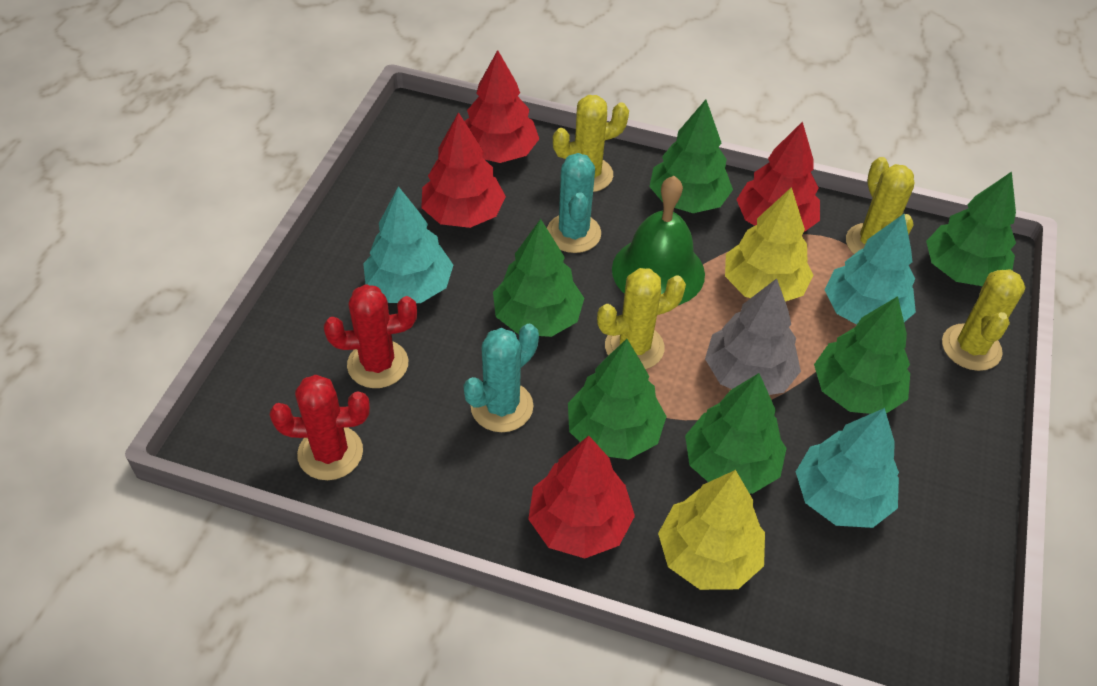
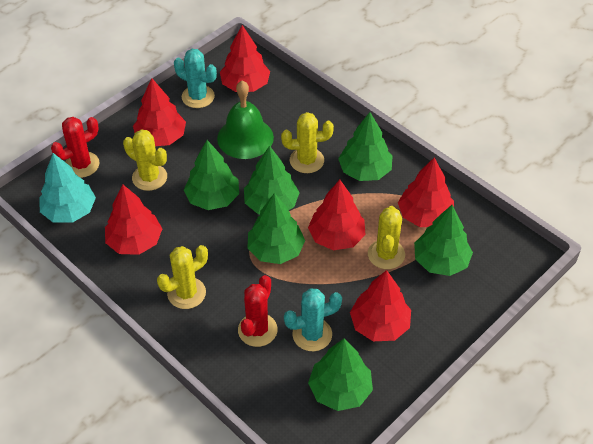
grey tree: 1 -> 0
red tree: 4 -> 6
turquoise tree: 3 -> 1
yellow tree: 2 -> 0

